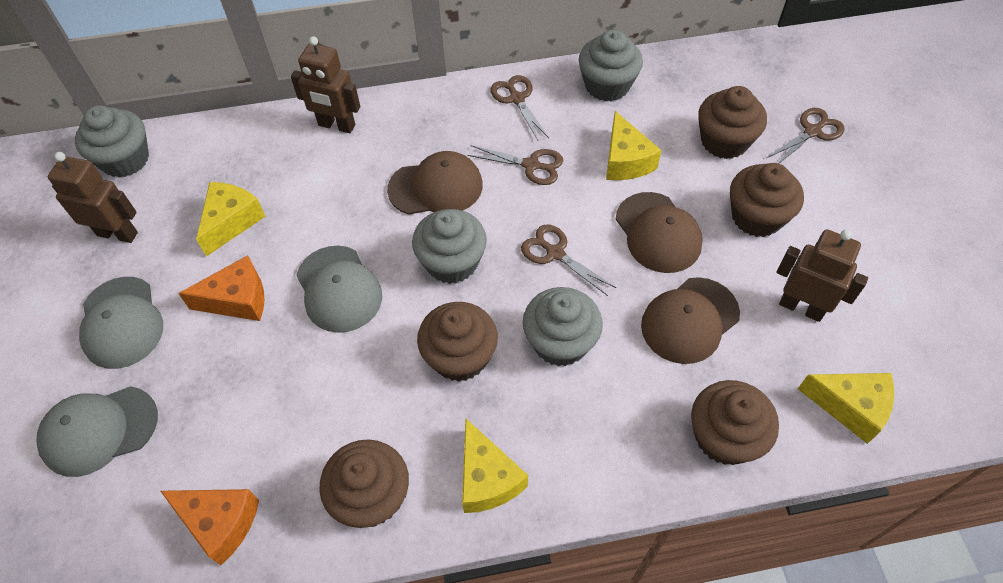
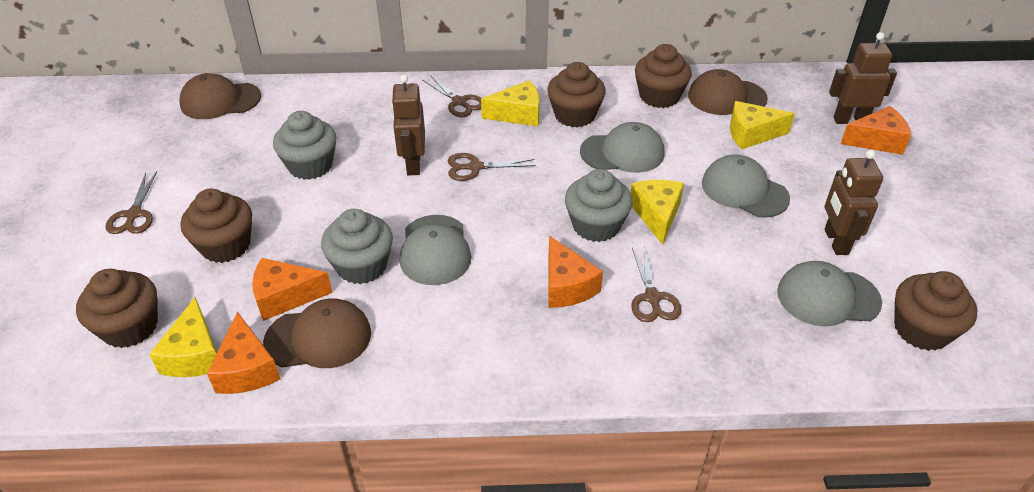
grey cap: 3 -> 4
grey cupcake: 4 -> 3
orange cheese: 2 -> 4

